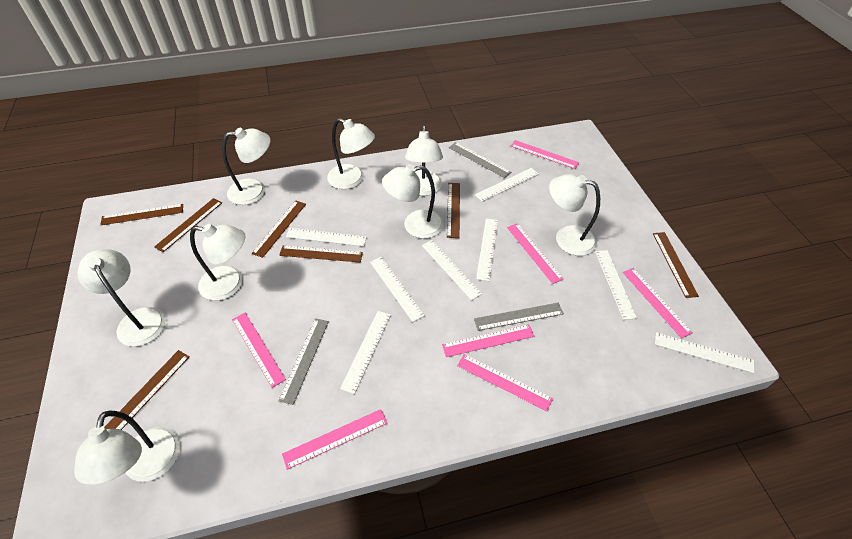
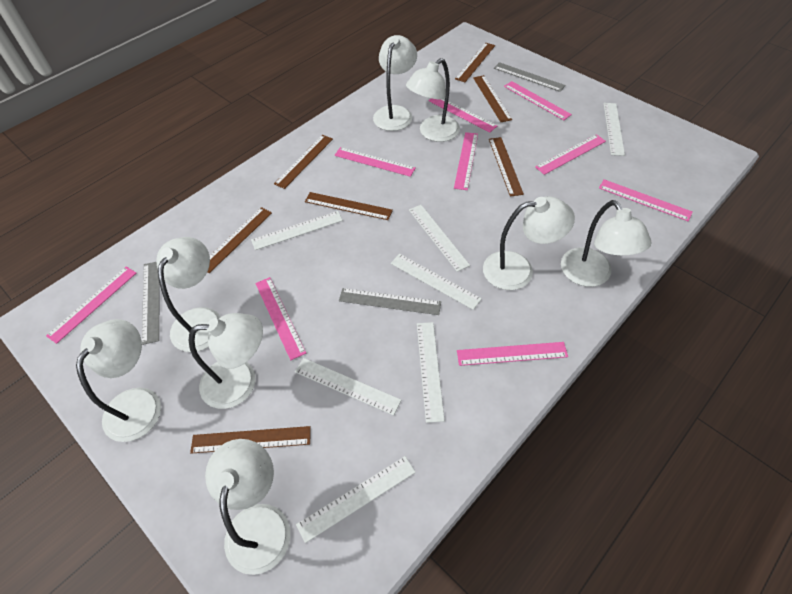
pink ruler: 7 -> 9
white ruler: 8 -> 7

